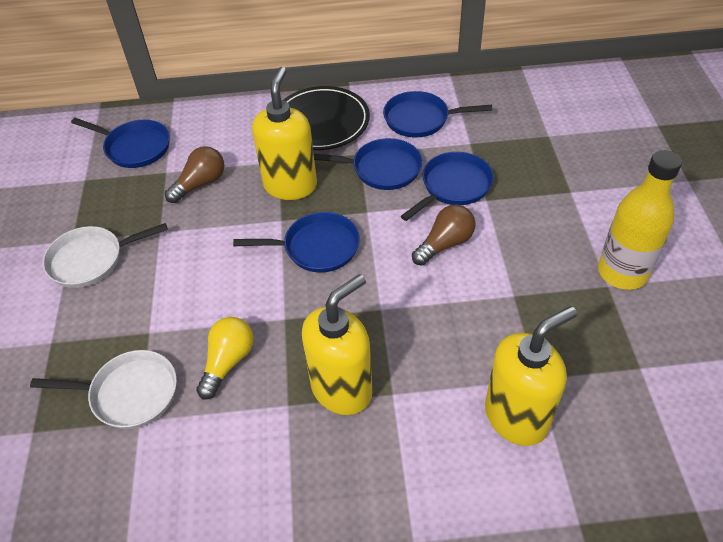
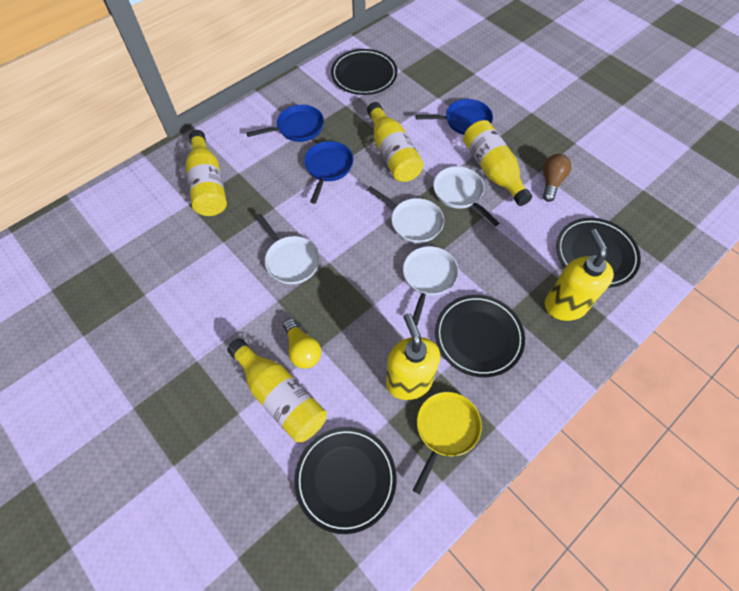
black plate: 1 -> 4
blue pan: 5 -> 3
brown light bulb: 2 -> 1
white pan: 2 -> 4
yellow bottle: 1 -> 4
yellow pan: 0 -> 1
yellow soap dispenser: 3 -> 2

